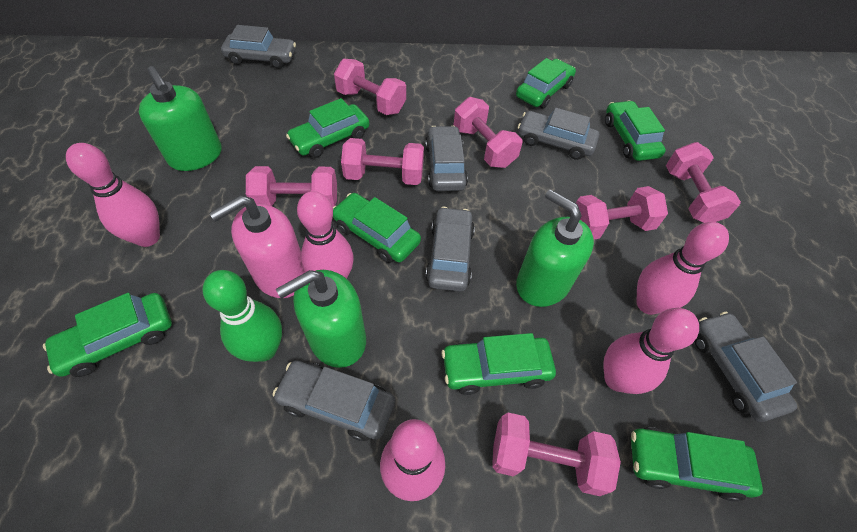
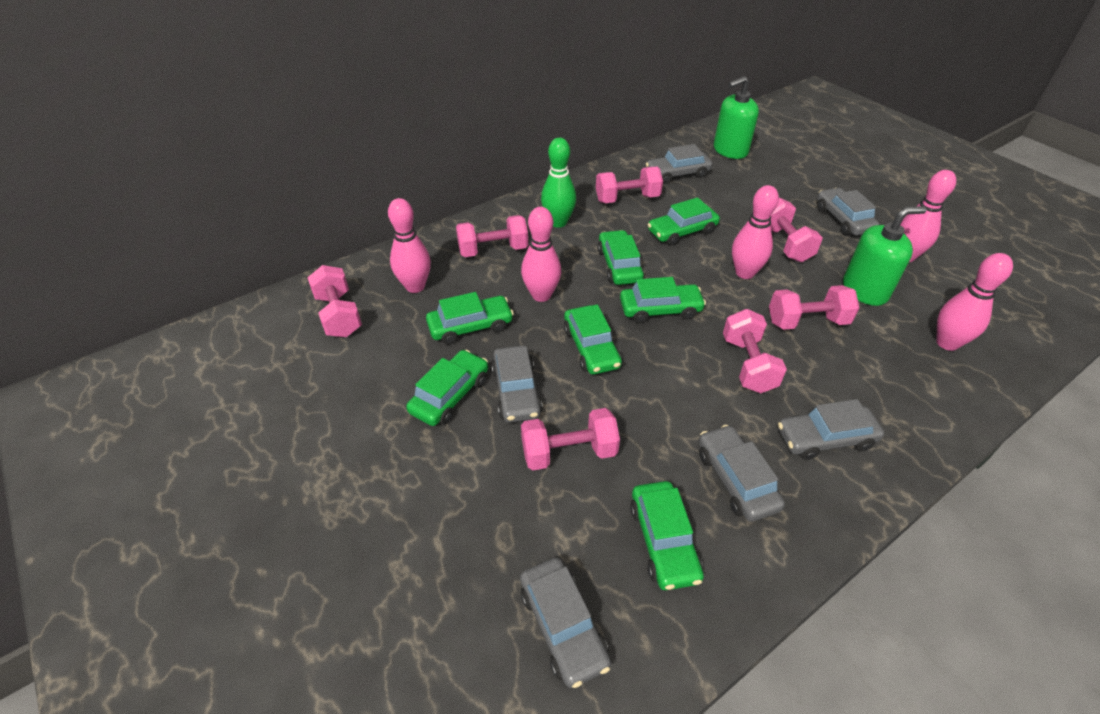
green soap dispenser: 3 -> 2
pink soap dispenser: 1 -> 0

